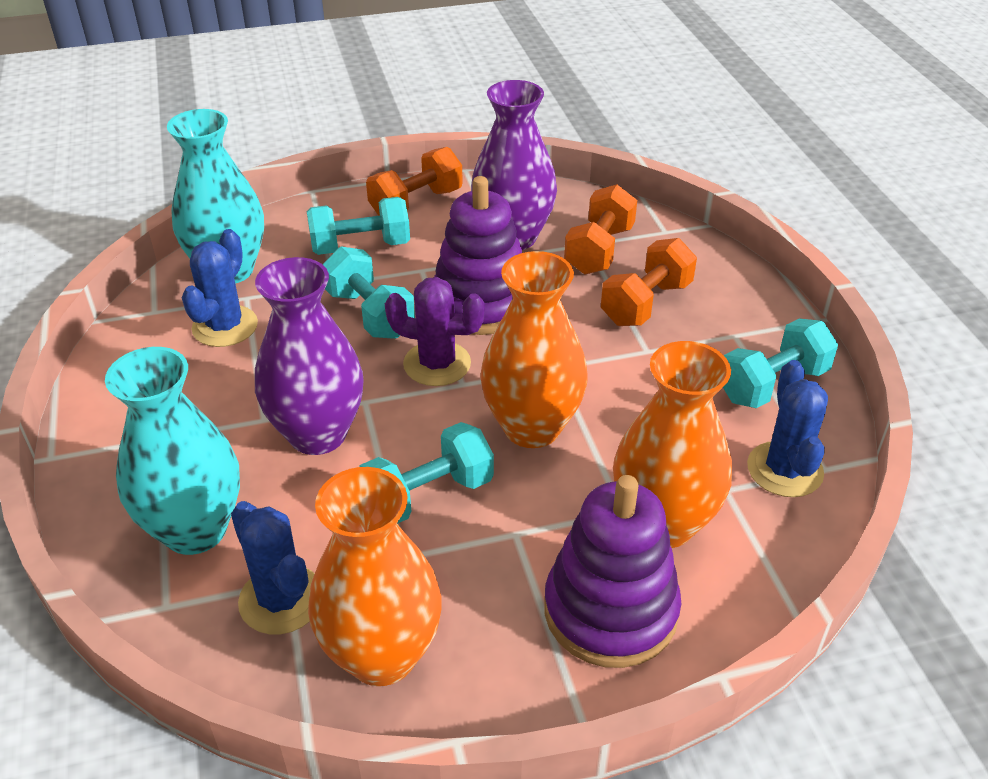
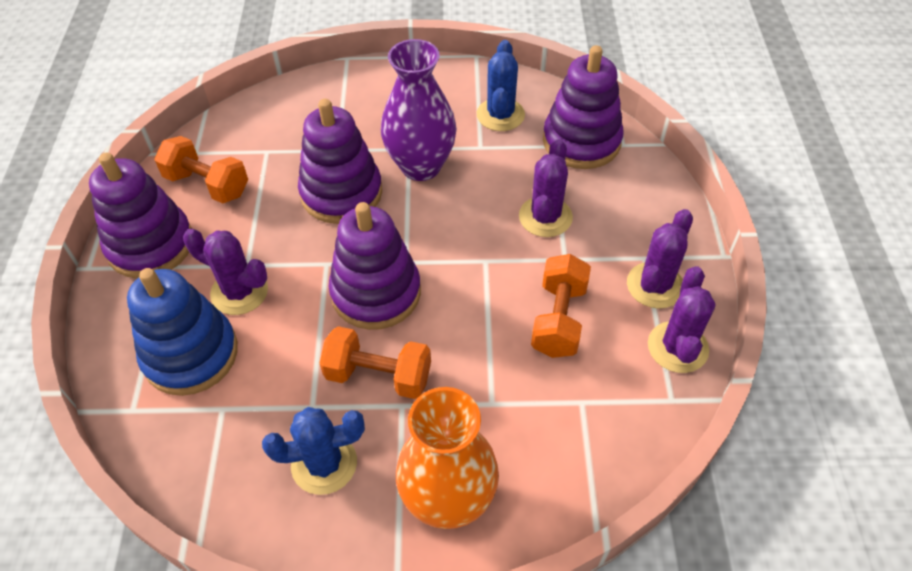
blue cactus: 3 -> 2
blue stacking toy: 0 -> 1
orange vase: 3 -> 1
purple cactus: 1 -> 4
purple stacking toy: 2 -> 4
purple vase: 2 -> 1
turquoise dumbbell: 4 -> 0
turquoise vase: 2 -> 0

